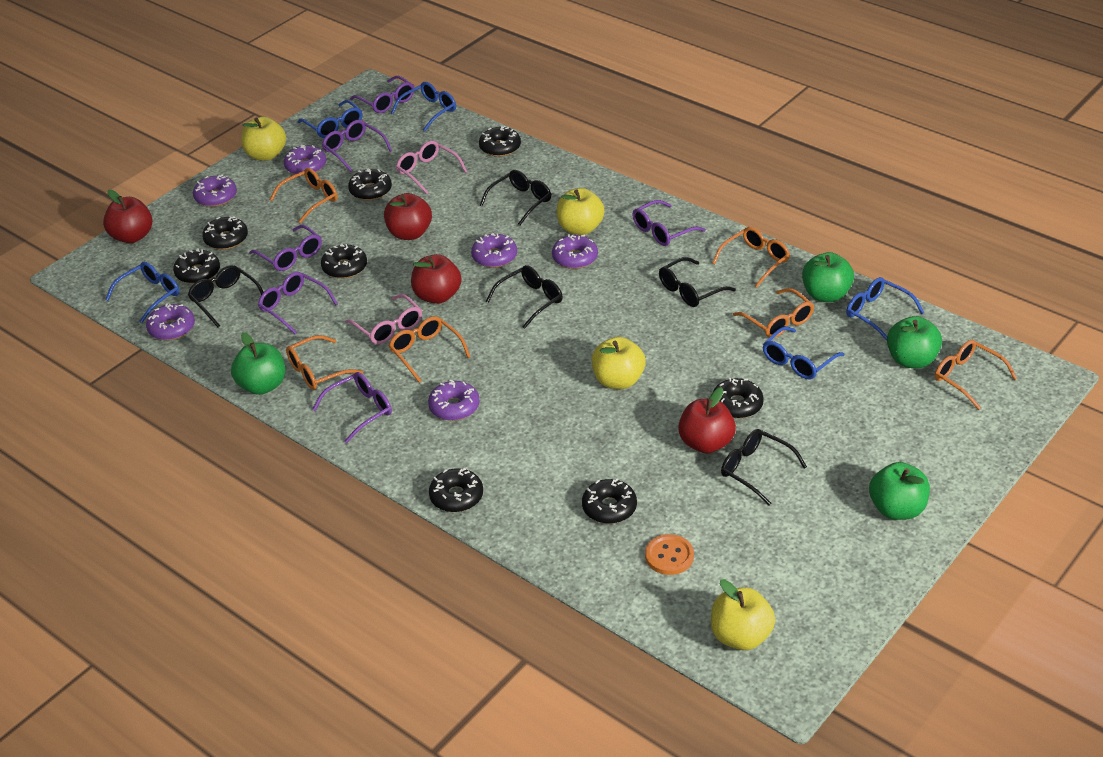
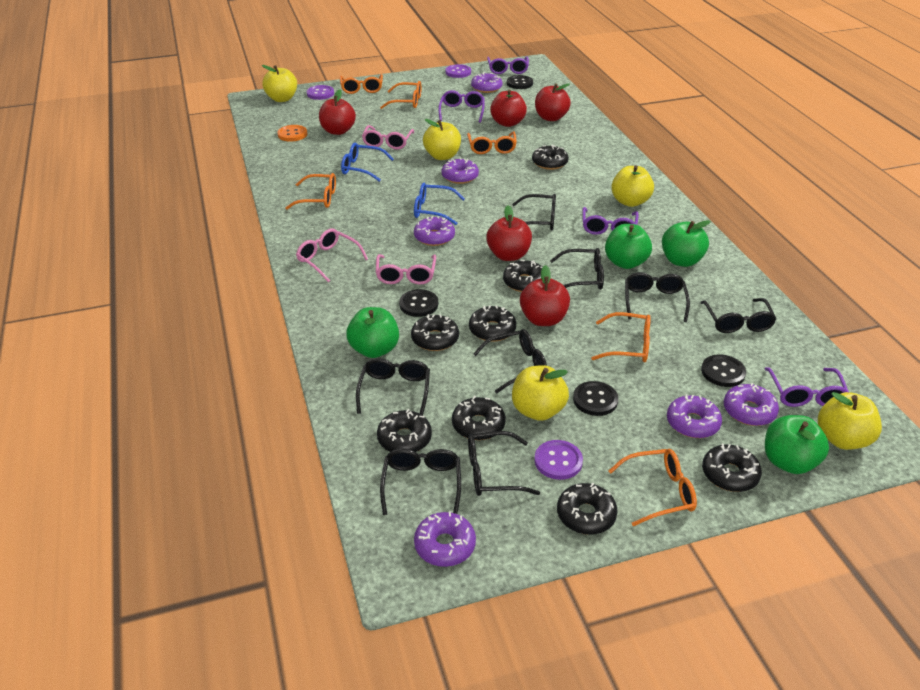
black button: 0 -> 4
black glasses: 5 -> 8
blue glasses: 5 -> 2
pink glasses: 2 -> 3
purple button: 0 -> 3
purple glasses: 6 -> 4
red apple: 4 -> 5
yellow apple: 4 -> 5

